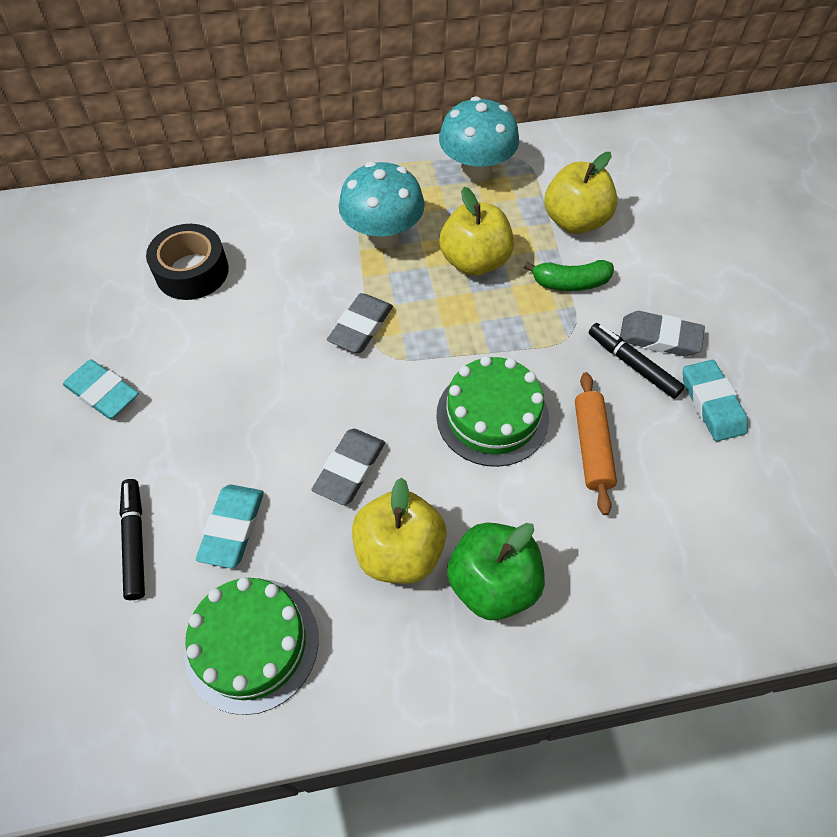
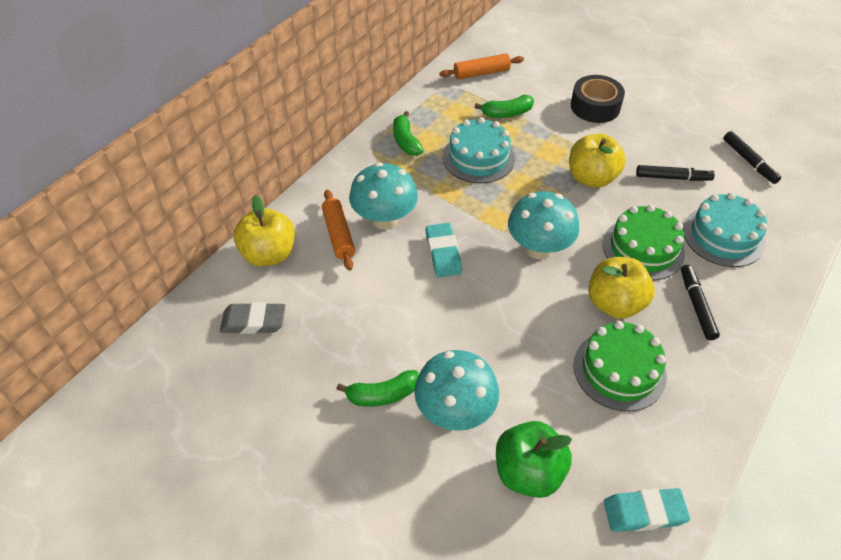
black marker: 2 -> 3
green banana: 1 -> 3
grey eraser: 3 -> 1
orange rolling pin: 1 -> 2
turquoise cake: 0 -> 2
turquoise eraser: 3 -> 2
turquoise mushroom: 2 -> 3

